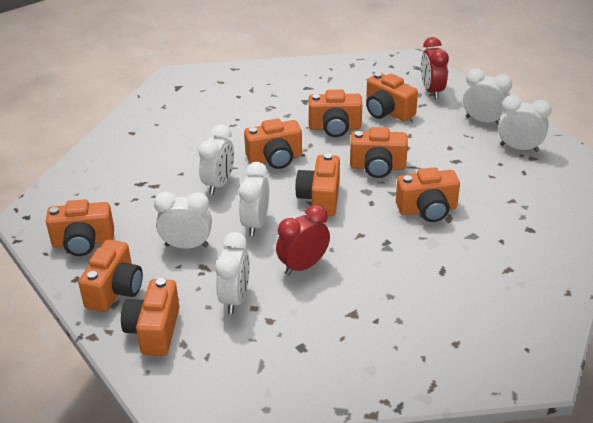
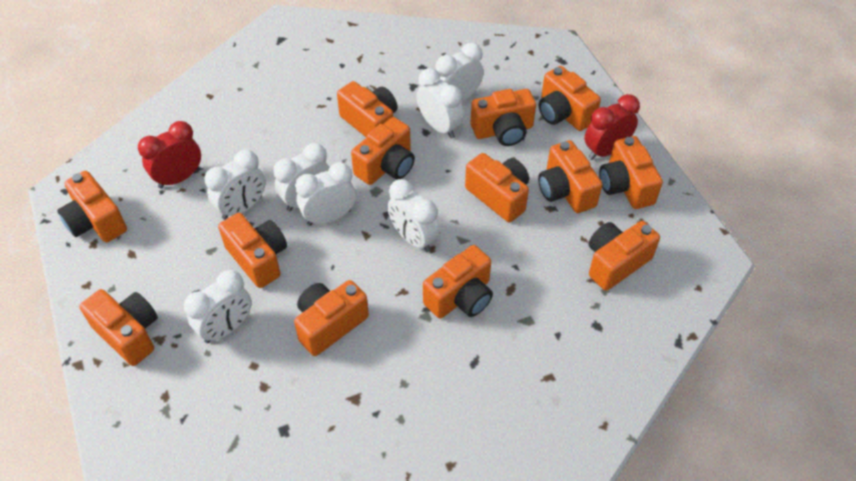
orange camera: 9 -> 13
white clock: 6 -> 7

